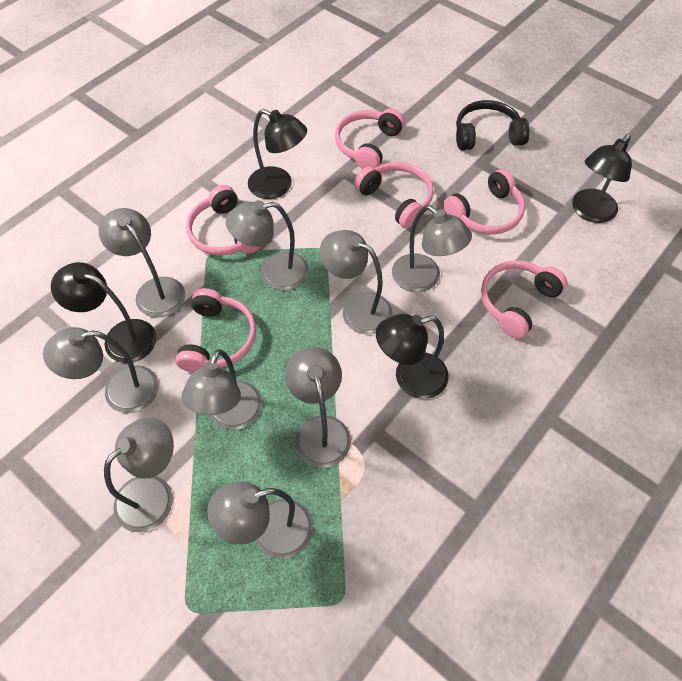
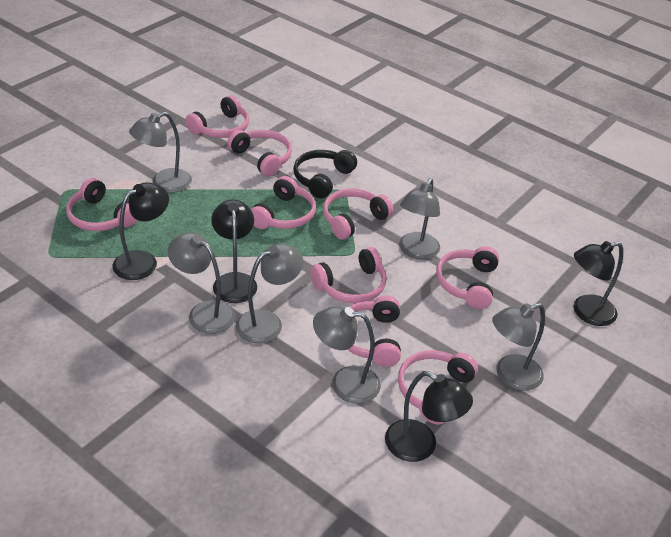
grey lamp: 9 -> 6
pink headphones: 6 -> 9

